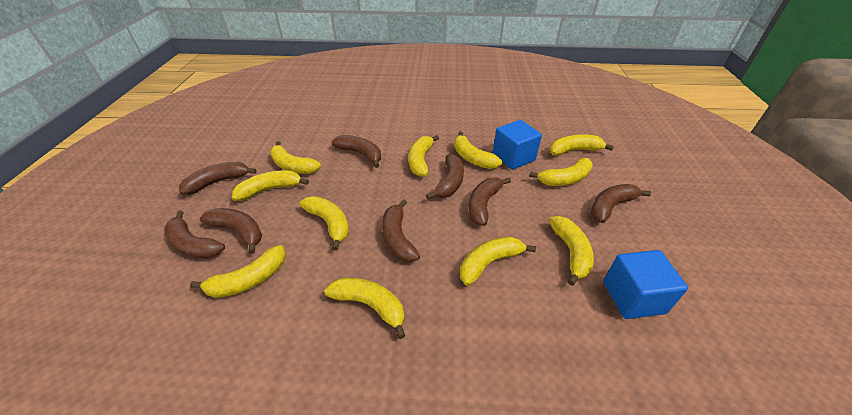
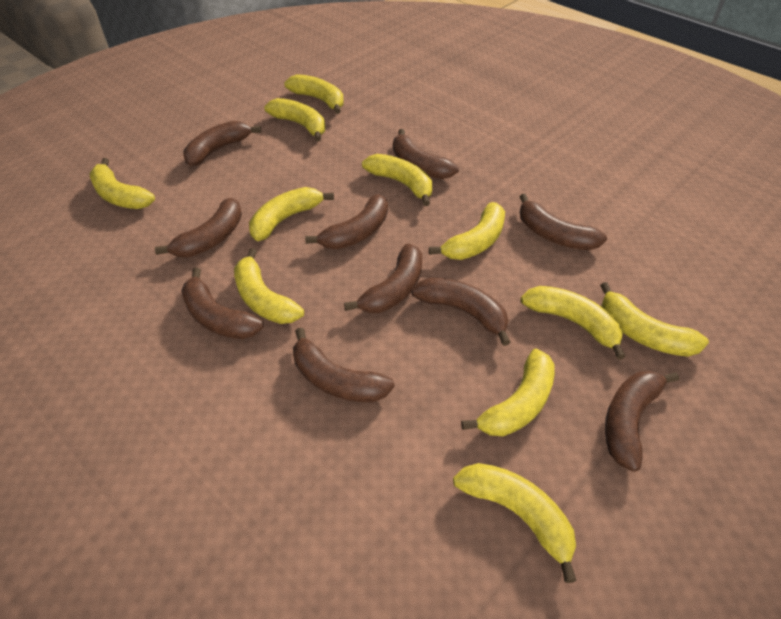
blue cube: 2 -> 0
brown banana: 8 -> 10

